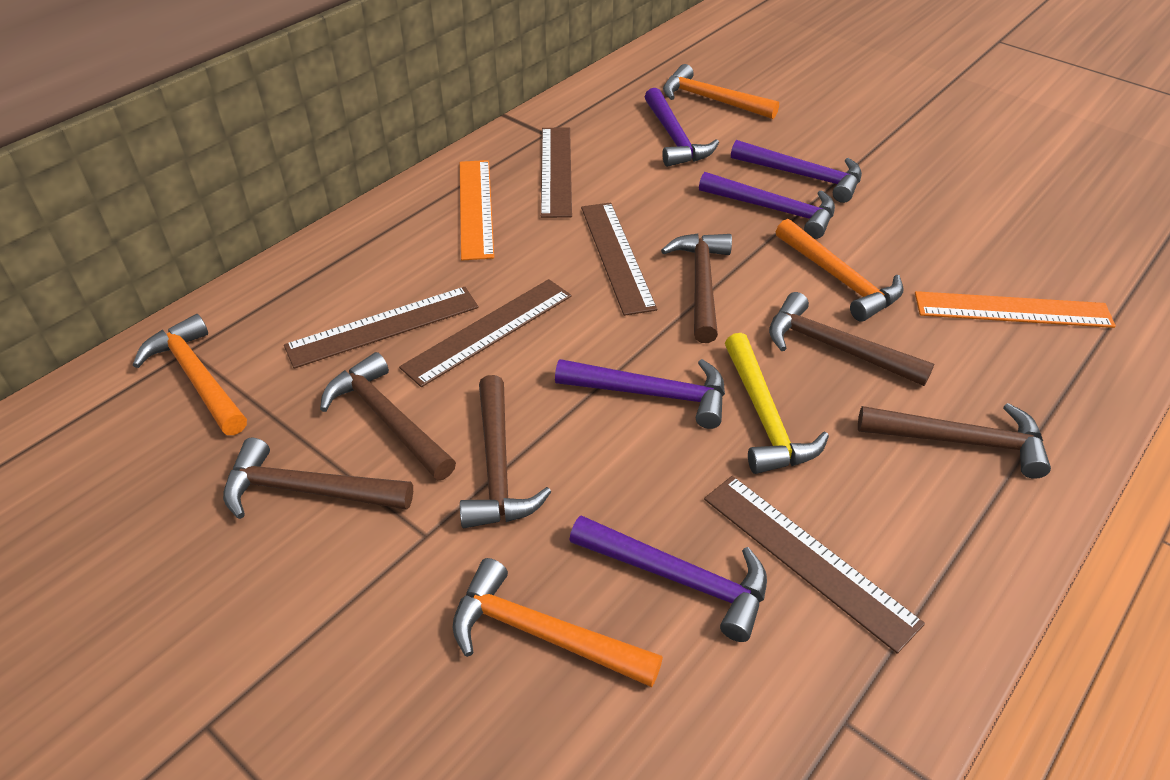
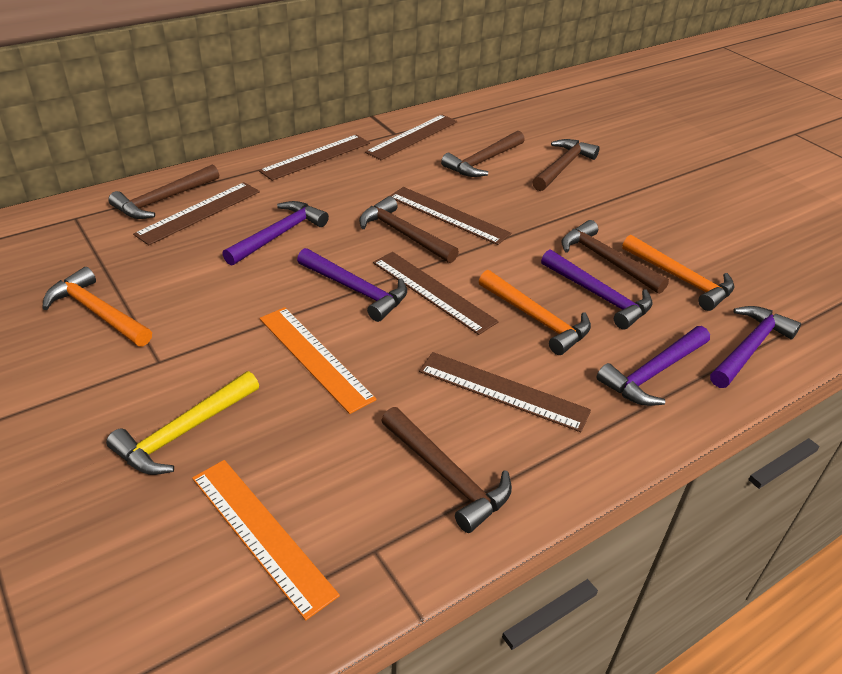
brown ruler: 5 -> 6
orange hammer: 4 -> 3

